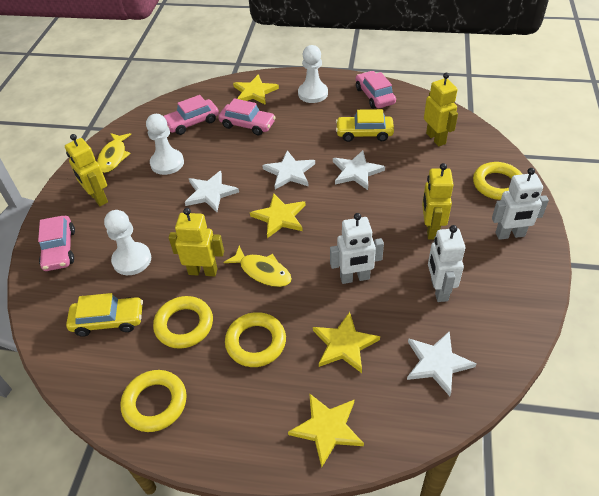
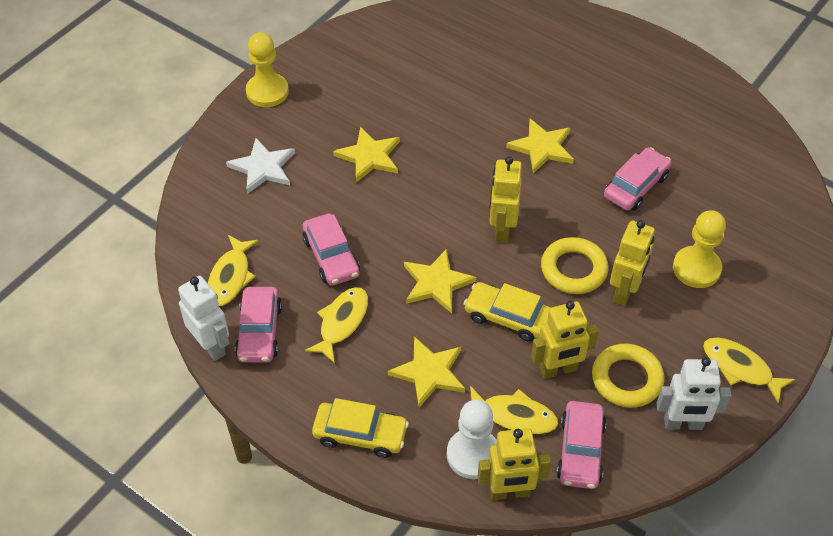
white pawn: 3 -> 1
white robot: 3 -> 2
white star: 4 -> 1
yellow fish: 2 -> 4
yellow pawn: 0 -> 2
yellow ring: 4 -> 2

